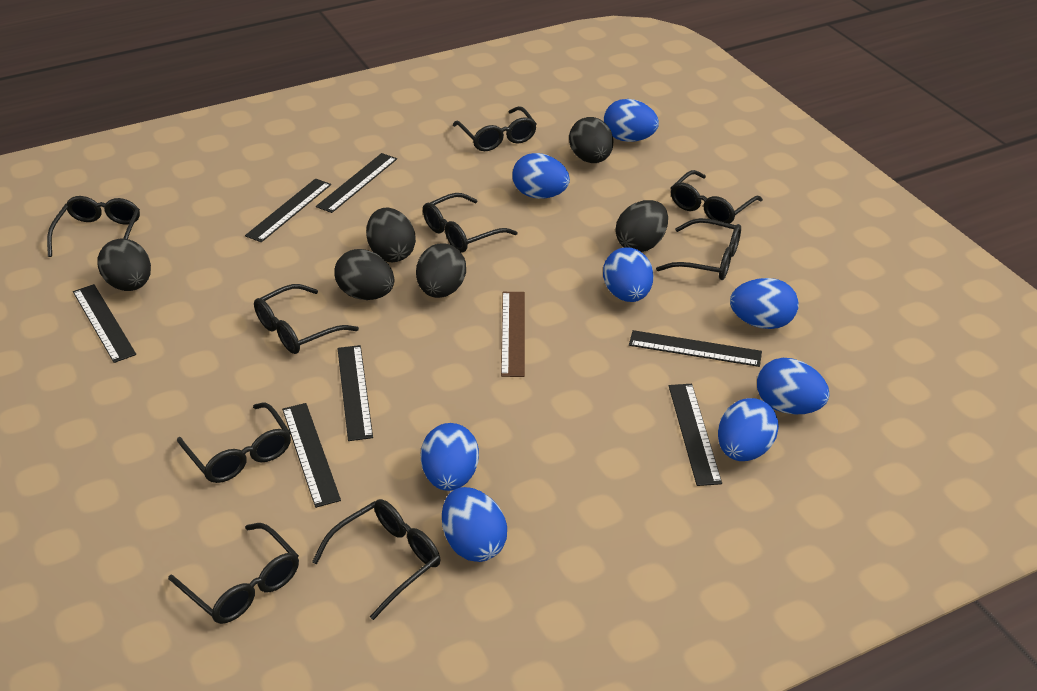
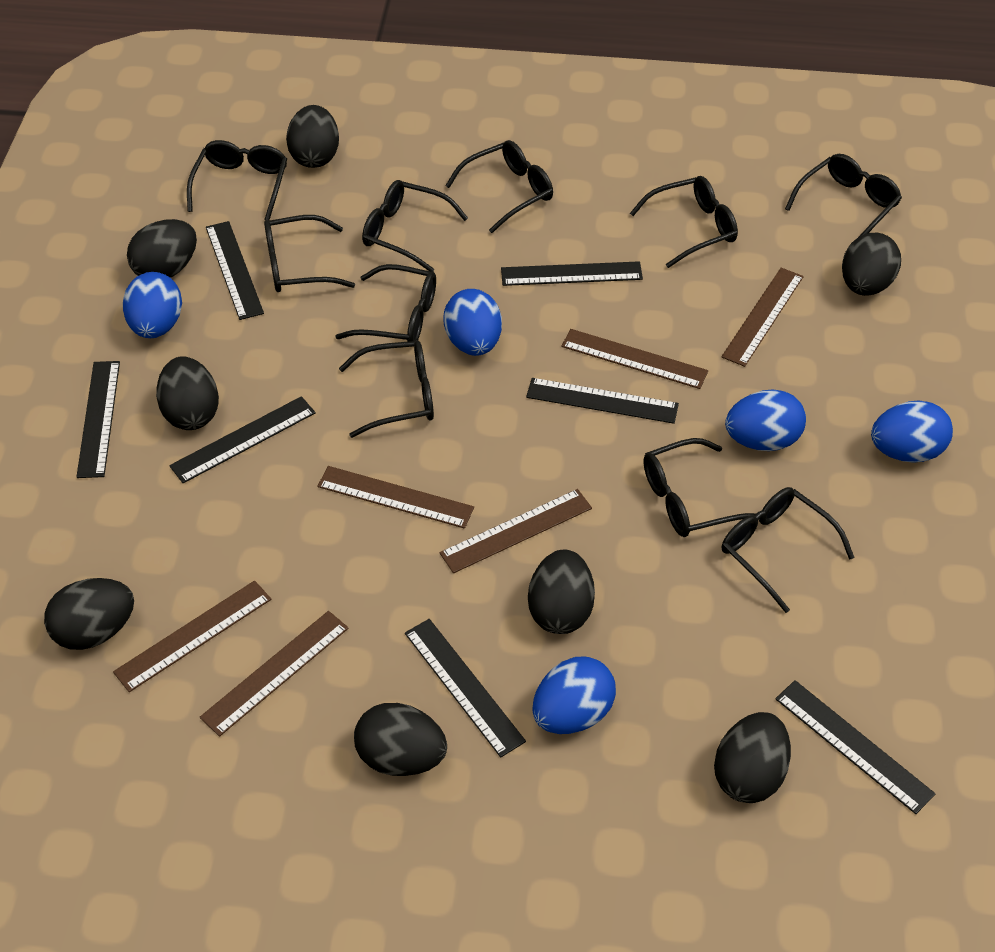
black egg: 6 -> 8
black glasses: 9 -> 10
blue egg: 8 -> 5
brown ruler: 1 -> 6

